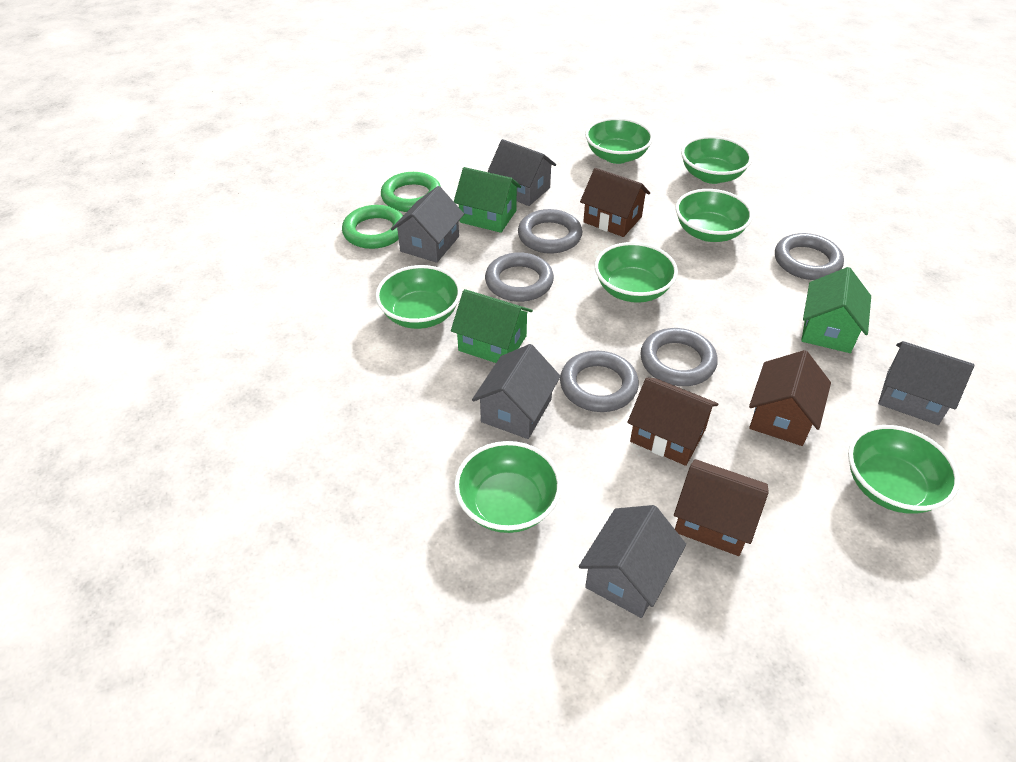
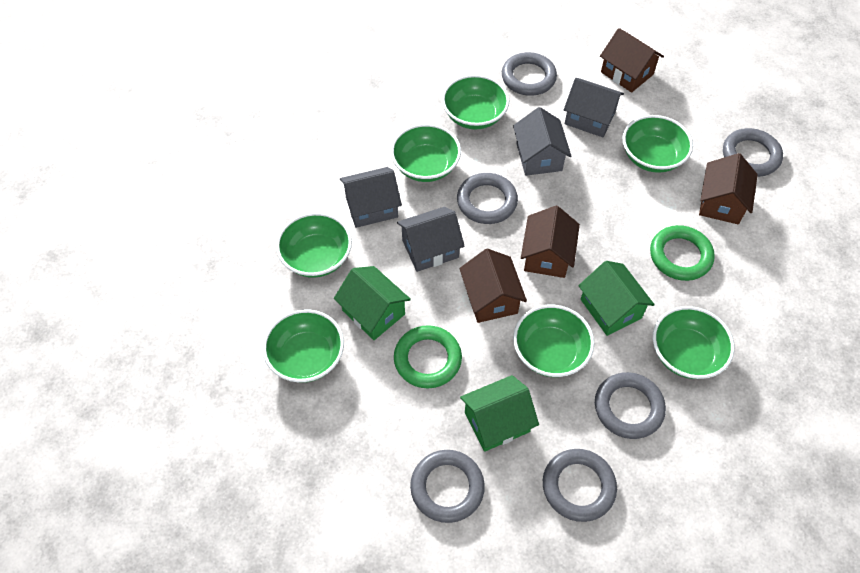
grey house: 5 -> 4
grey ring: 5 -> 6

